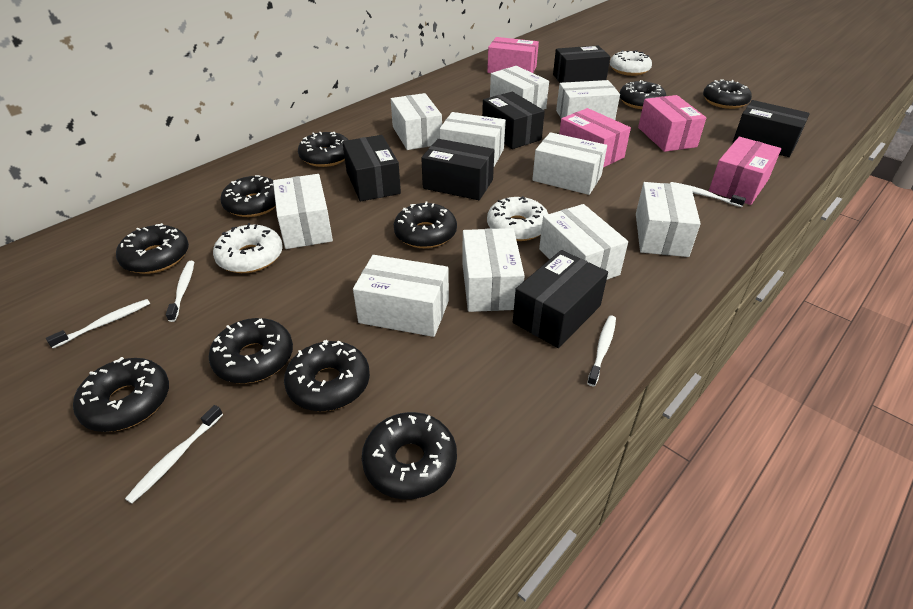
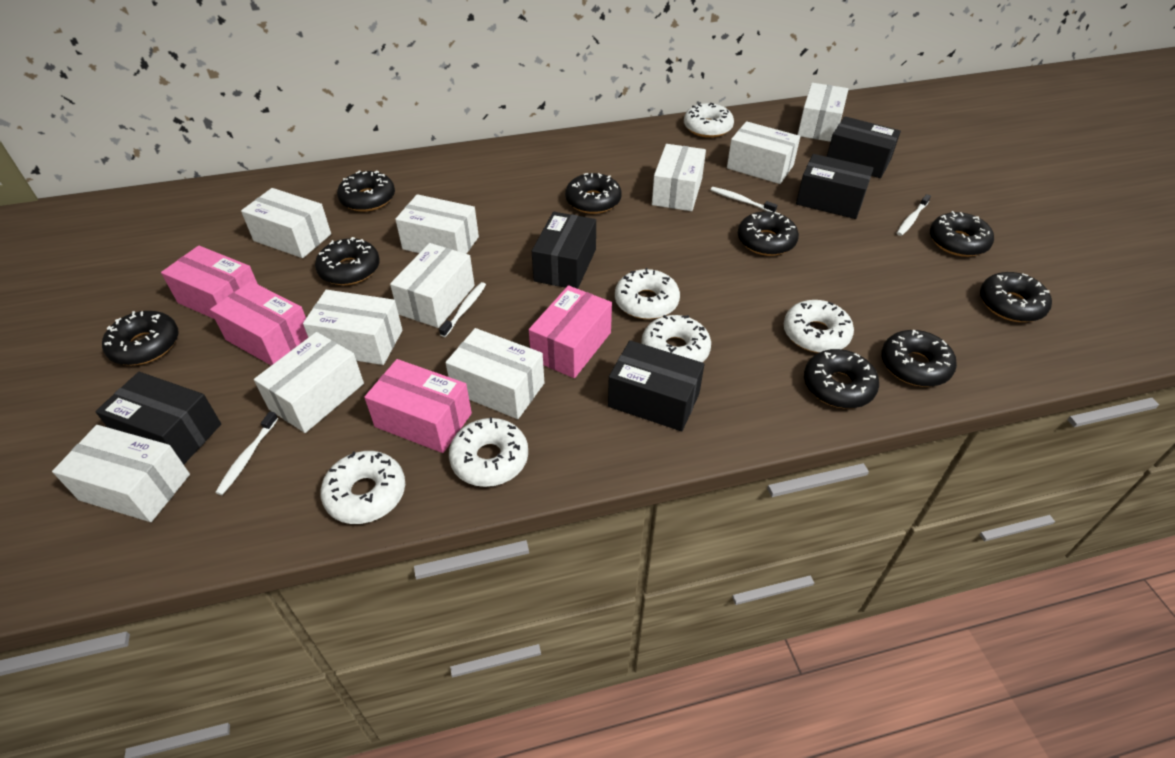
black box: 6 -> 5
black donut: 10 -> 9
white donut: 3 -> 6
white toothbrush: 5 -> 4

